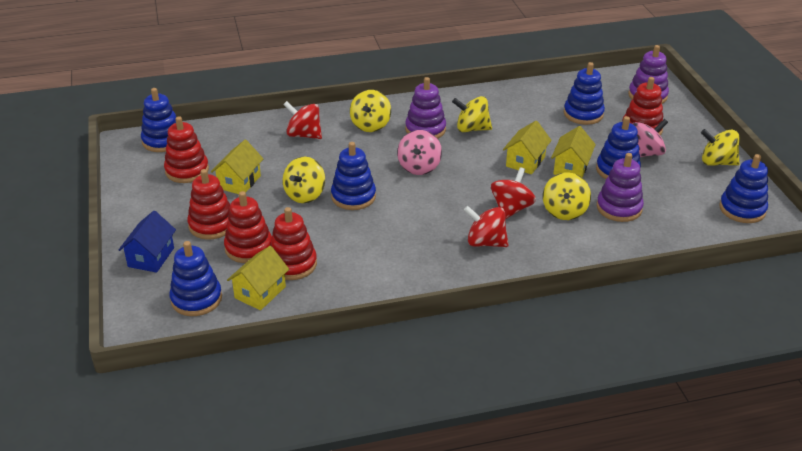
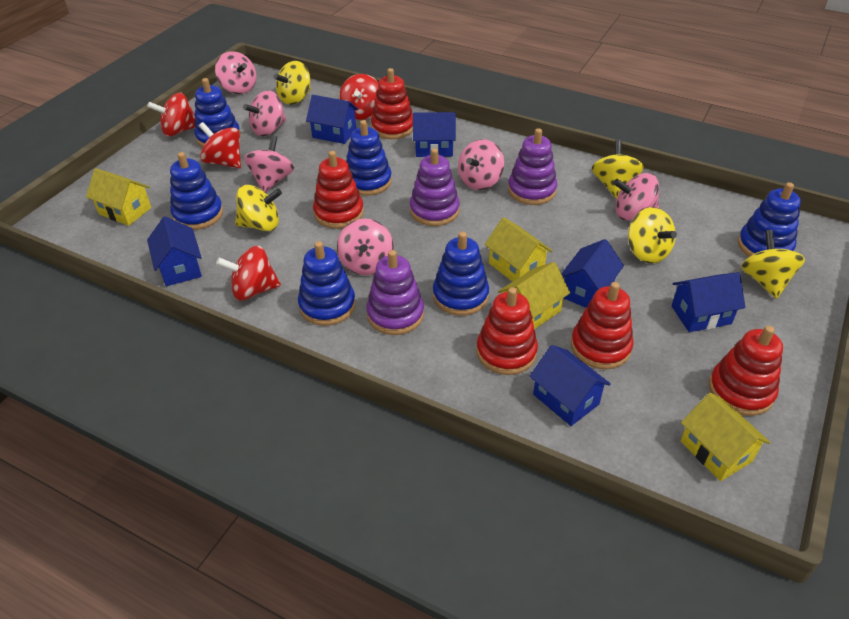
blue house: 1 -> 6
pink spinning top: 2 -> 6
red spinning top: 3 -> 4

